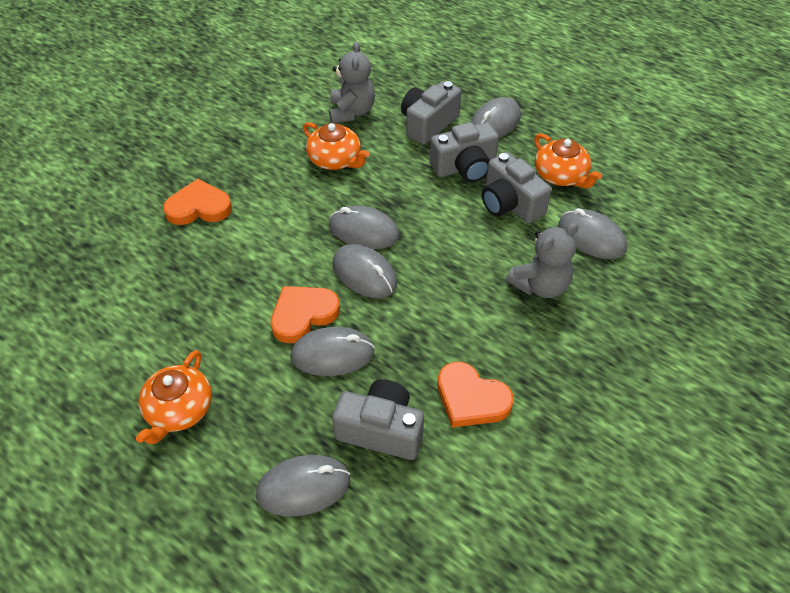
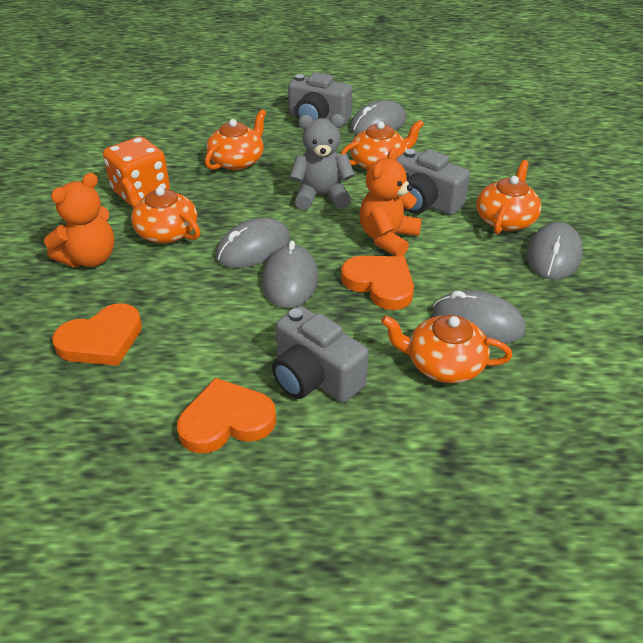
grey camera: 4 -> 3
grey mouse: 6 -> 5
grey teddy bear: 2 -> 1
orange dice: 0 -> 1
orange teapot: 3 -> 5
orange teddy bear: 0 -> 2

